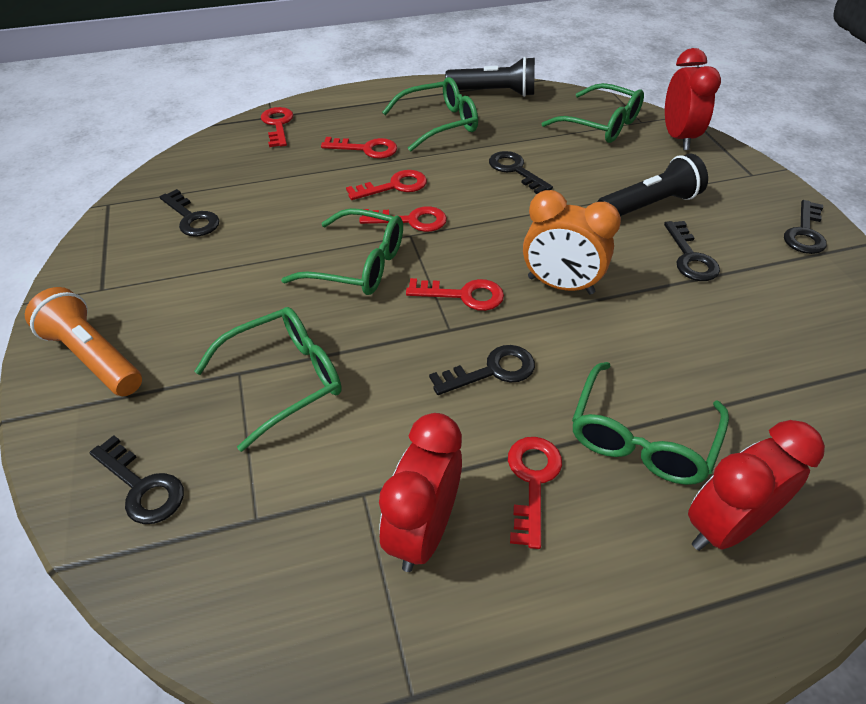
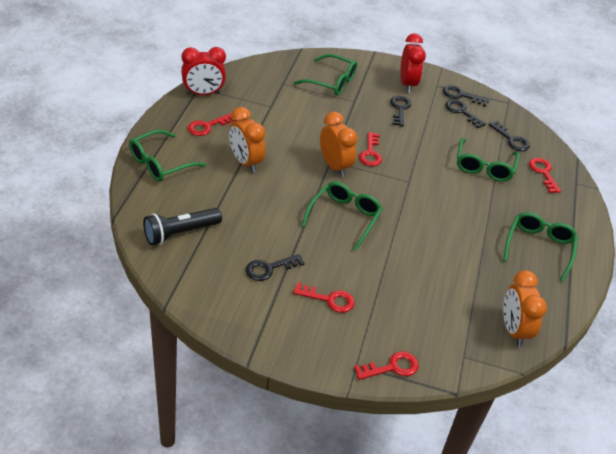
black flashlight: 2 -> 1
black key: 6 -> 5
orange clock: 1 -> 3
orange flashlight: 1 -> 0
red clock: 3 -> 2
red key: 6 -> 5

